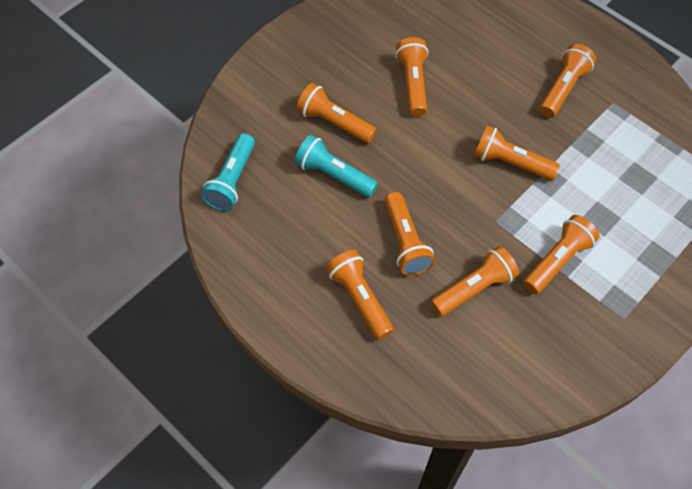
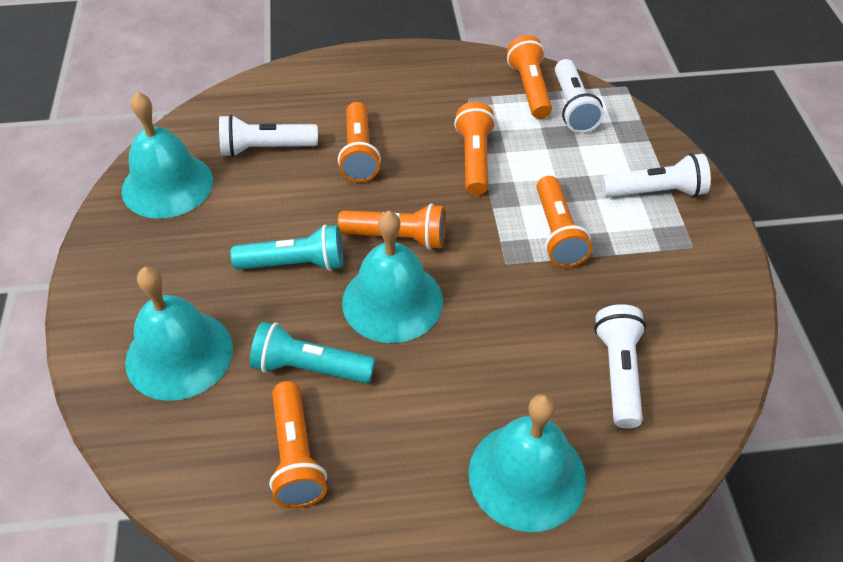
orange flashlight: 8 -> 6
turquoise bell: 0 -> 4
white flashlight: 0 -> 4

